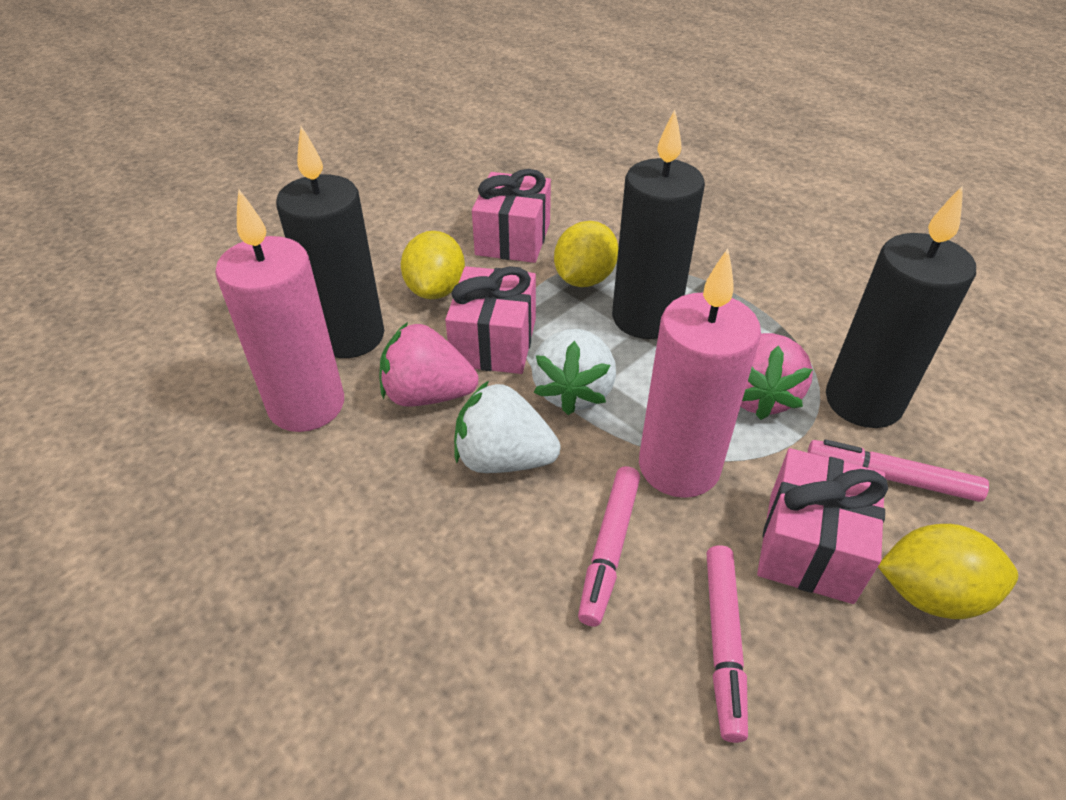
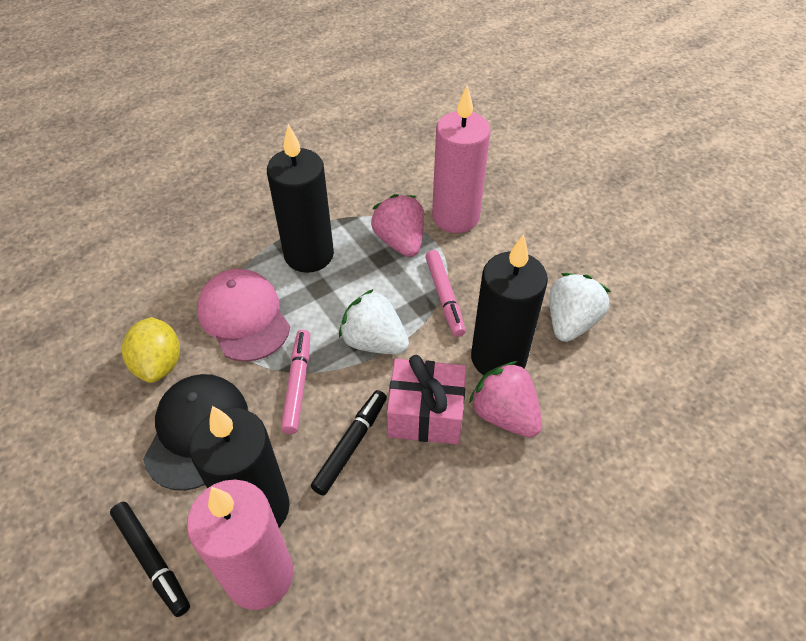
black cap: 0 -> 1
black marker: 0 -> 2
pink cap: 0 -> 1
pink gift: 3 -> 1
pink marker: 3 -> 2
yellow lemon: 3 -> 1

